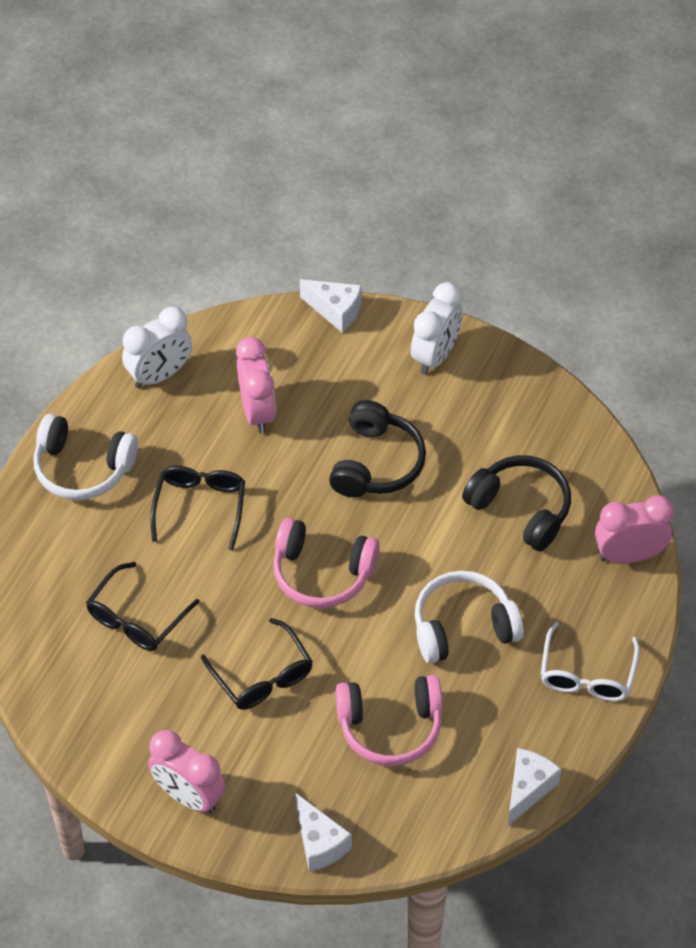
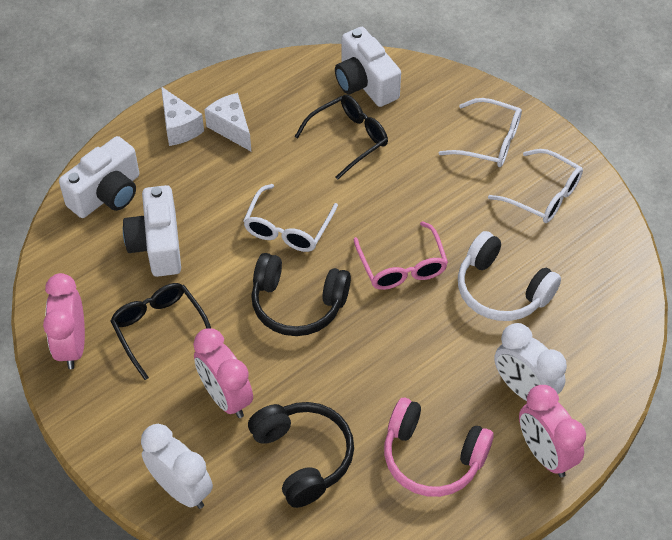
black glasses: 3 -> 2
pink glasses: 0 -> 1
pink headphones: 2 -> 1
white camera: 0 -> 3
white cheese: 3 -> 2
white glasses: 1 -> 3
white headphones: 2 -> 1

